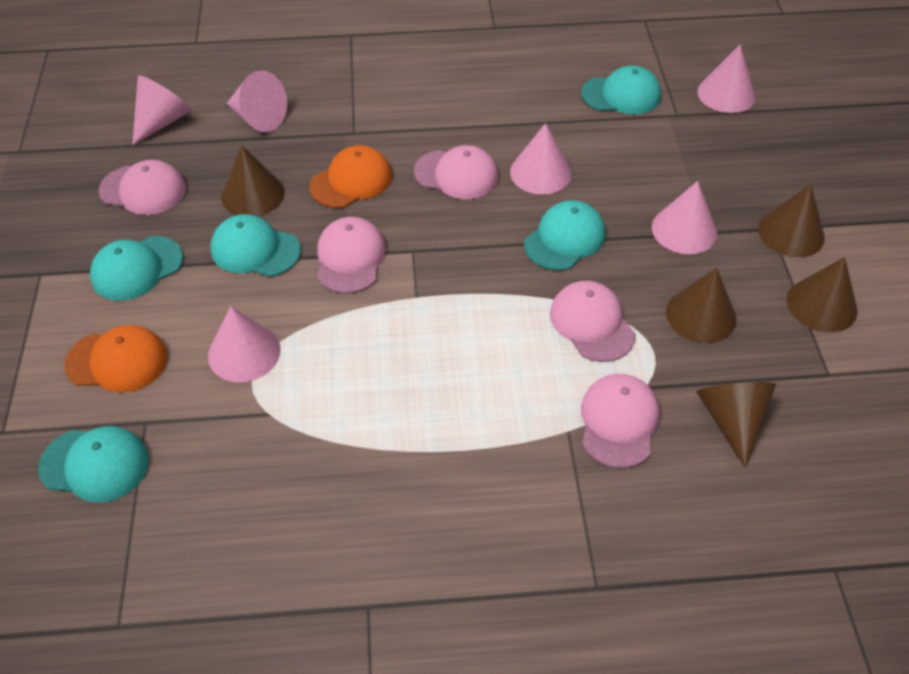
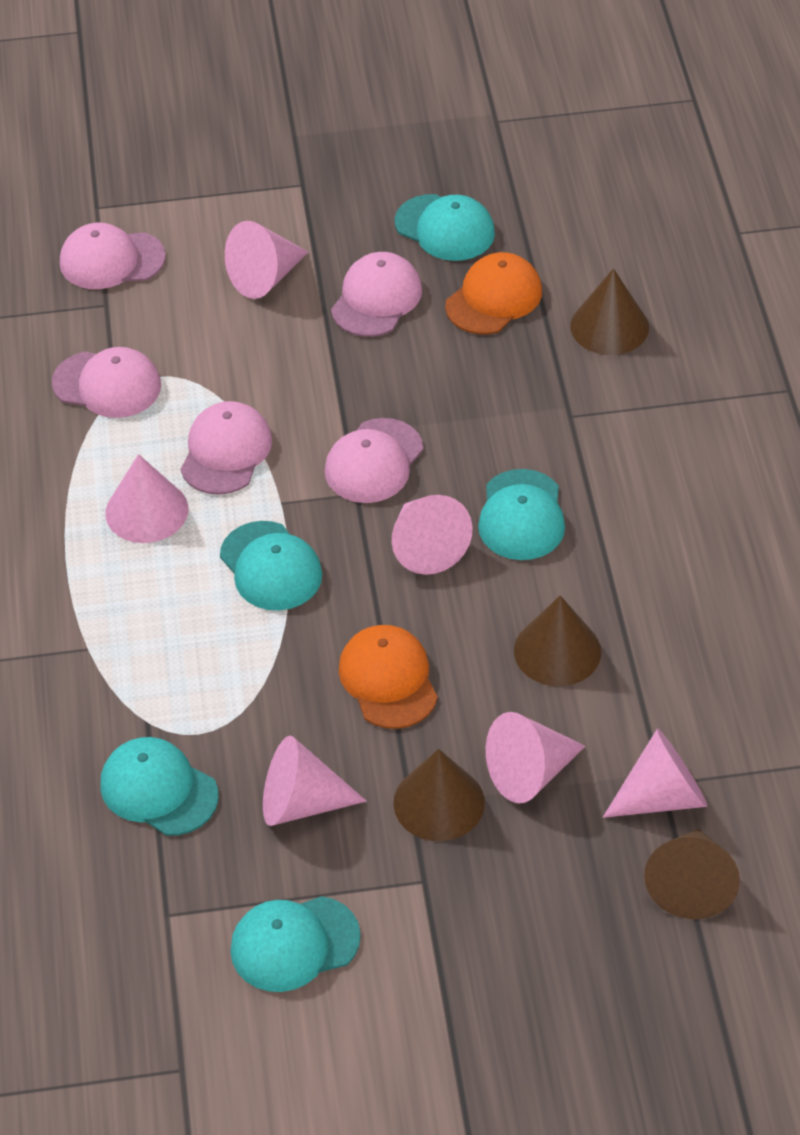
brown cone: 5 -> 4

